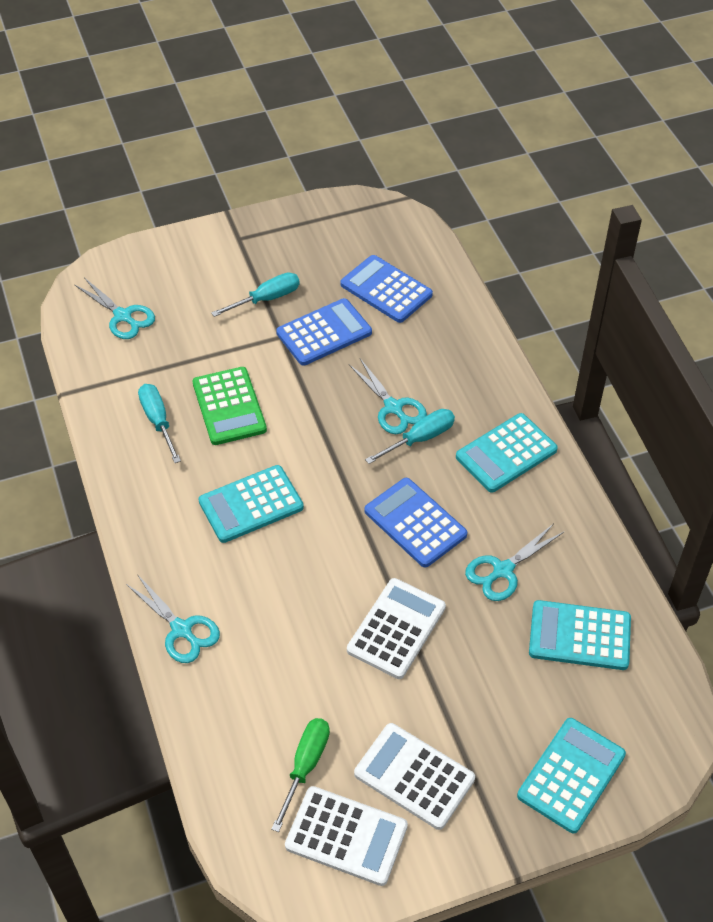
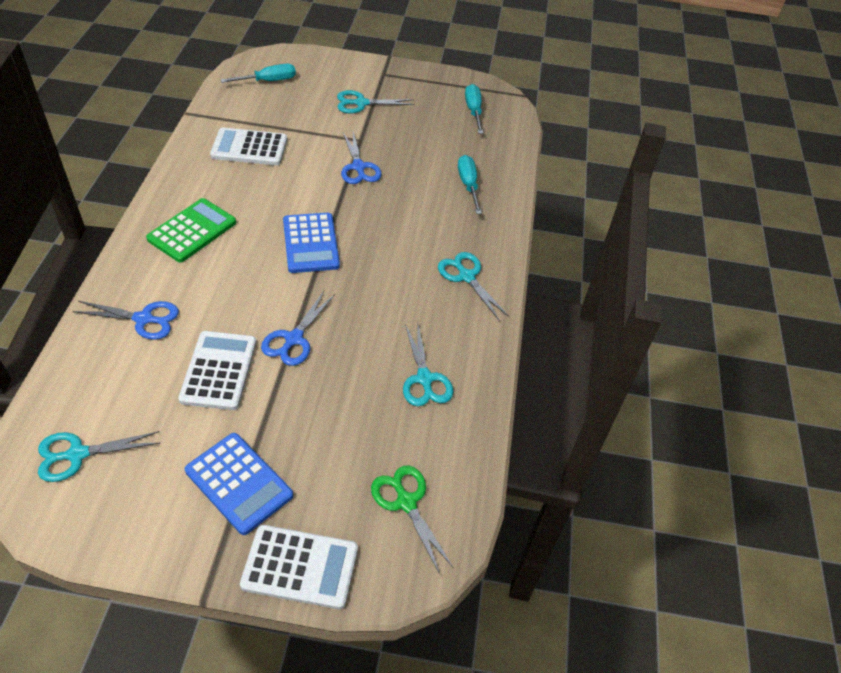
blue calculator: 3 -> 2
blue scissors: 0 -> 3
green scissors: 0 -> 1
green screwdriver: 1 -> 0
turquoise calculator: 4 -> 0

